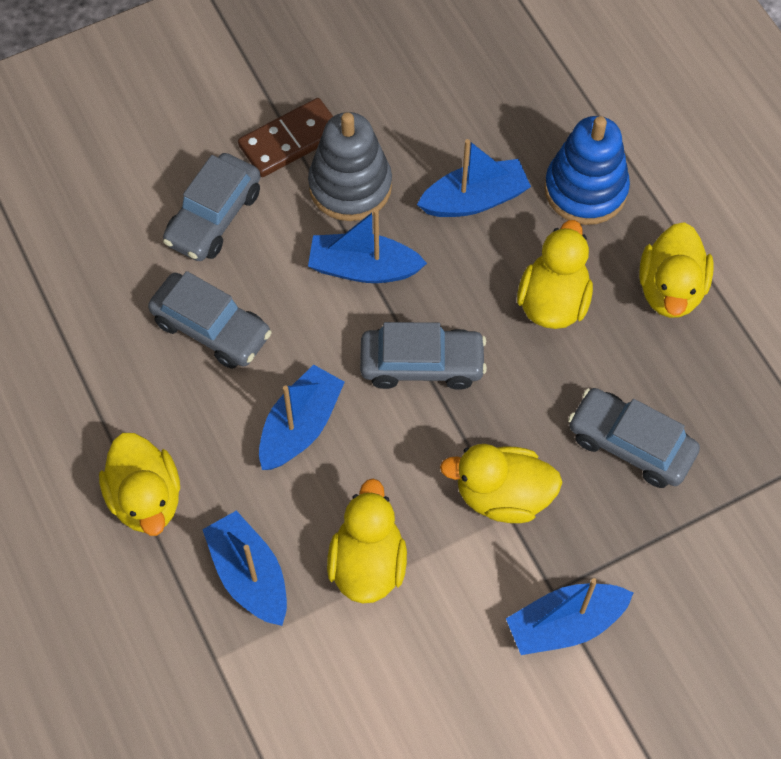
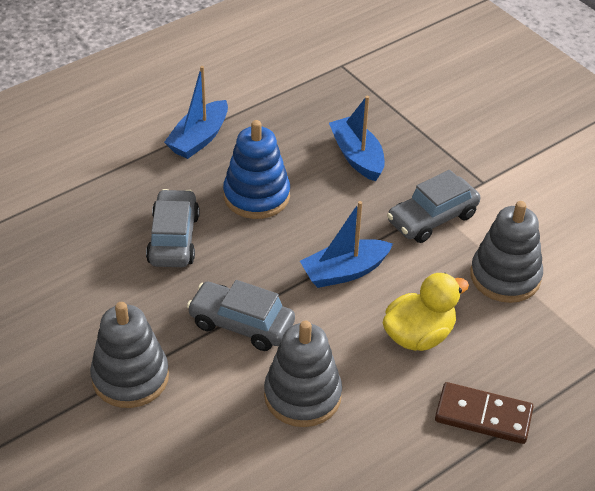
blue boat: 5 -> 3
grey car: 4 -> 3
grey stacking toy: 1 -> 3
yellow duck: 5 -> 1

